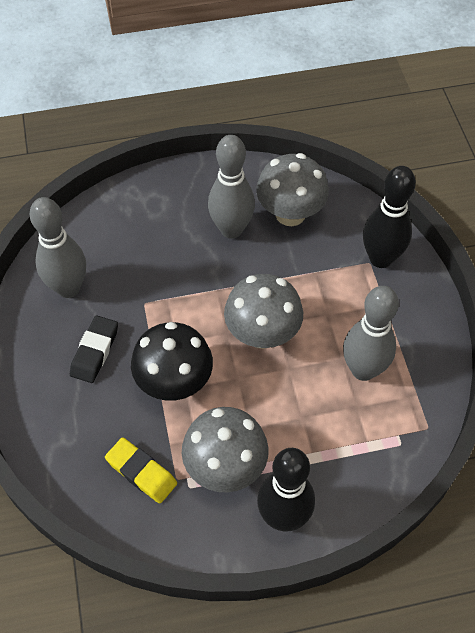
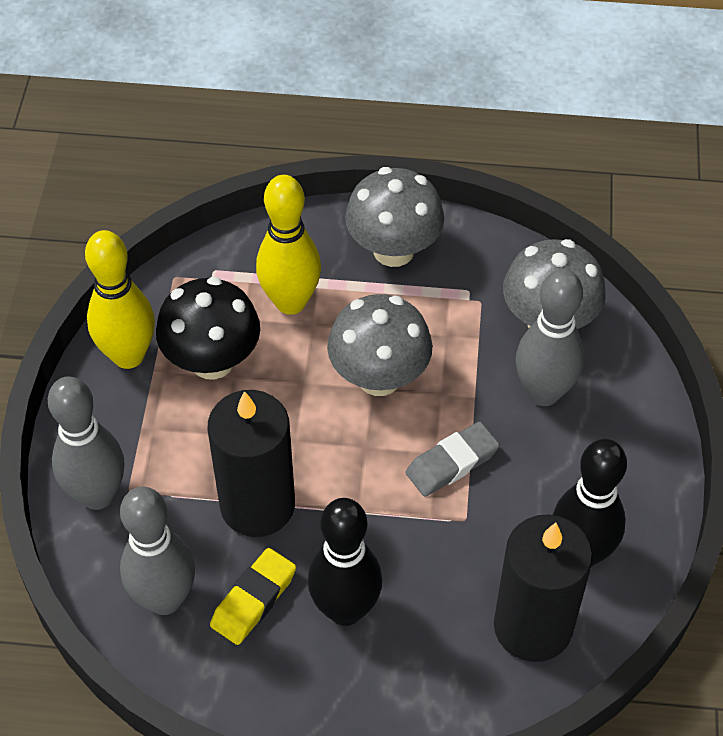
black candle: 0 -> 2
black eraser: 1 -> 0
grey eraser: 0 -> 1
yellow bowling pin: 0 -> 2

